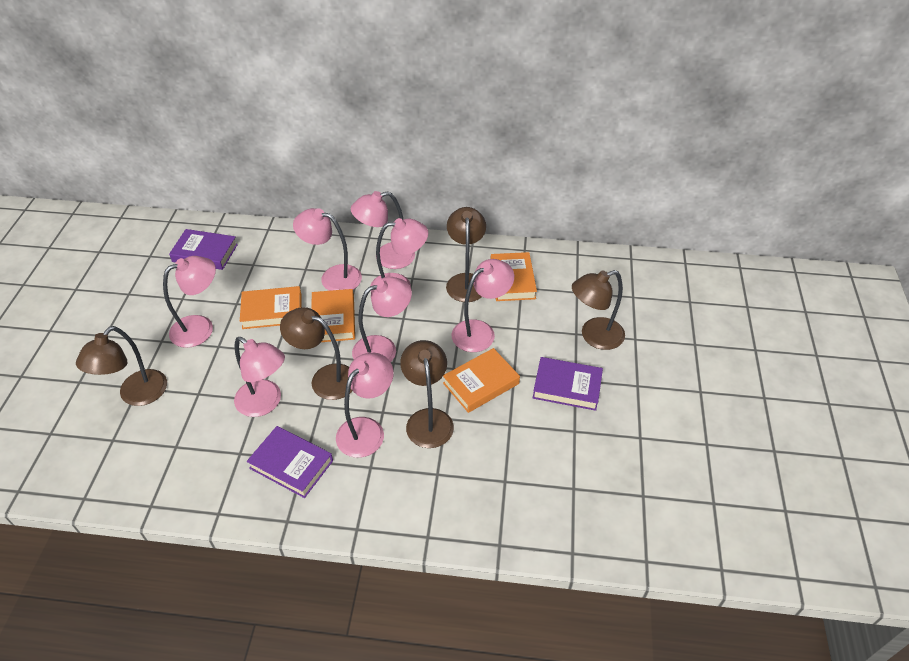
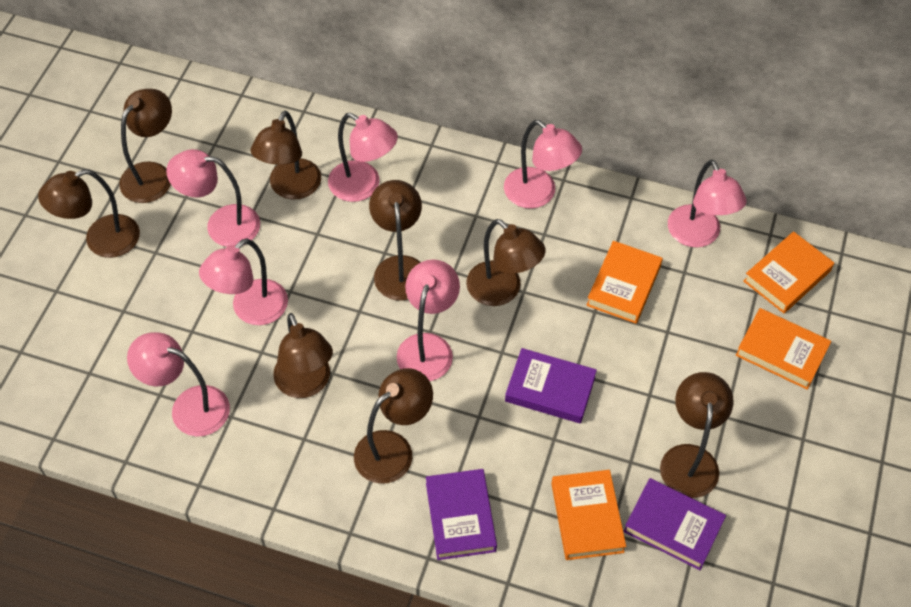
brown lamp: 5 -> 8
pink lamp: 8 -> 7

